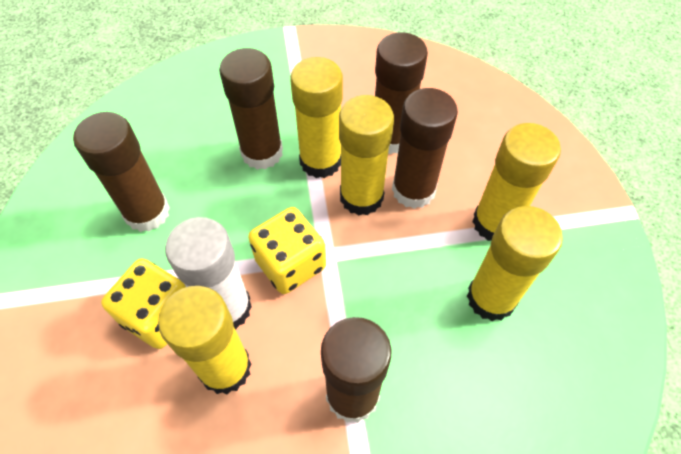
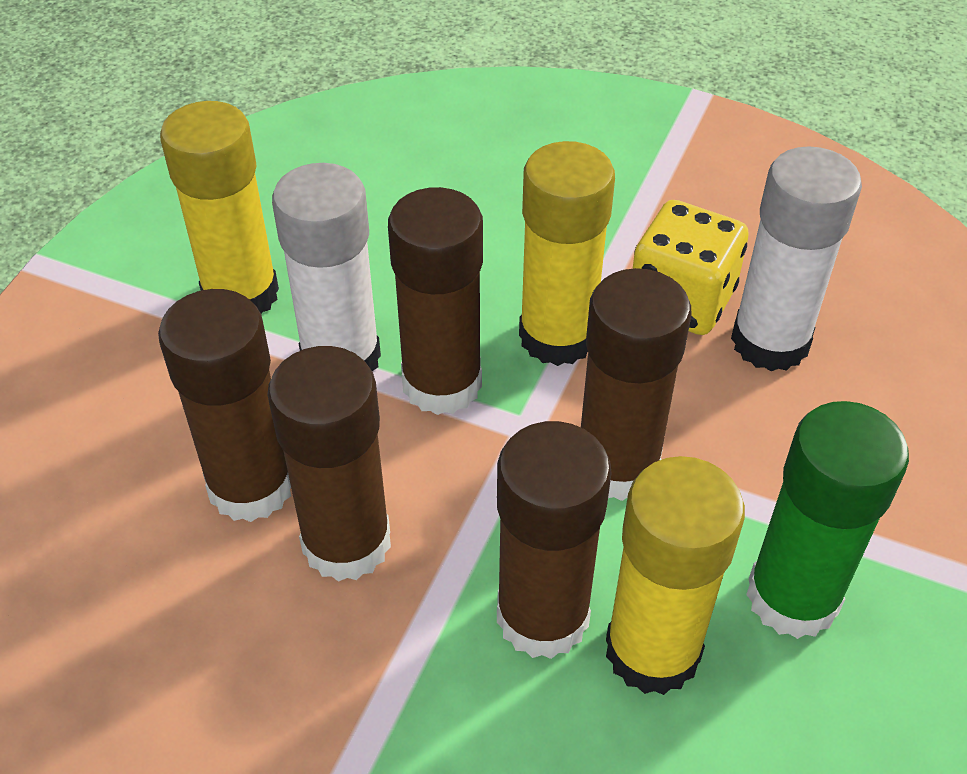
green glue stick: 0 -> 1
white glue stick: 1 -> 2
yellow dice: 2 -> 1
yellow glue stick: 5 -> 3

